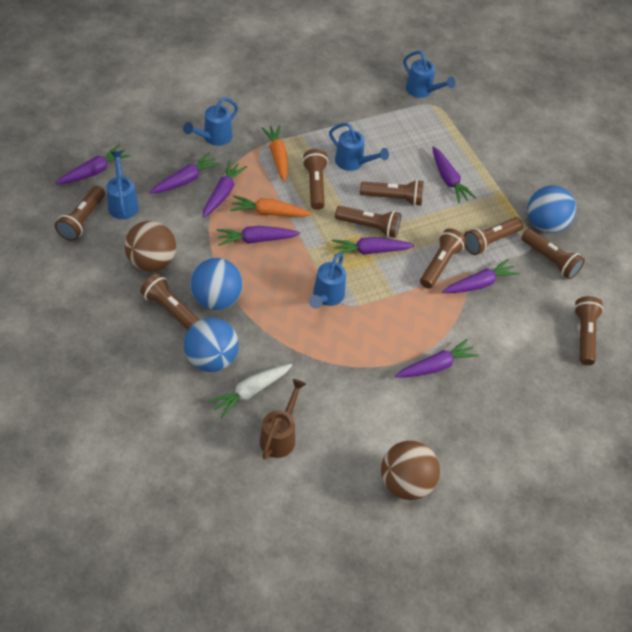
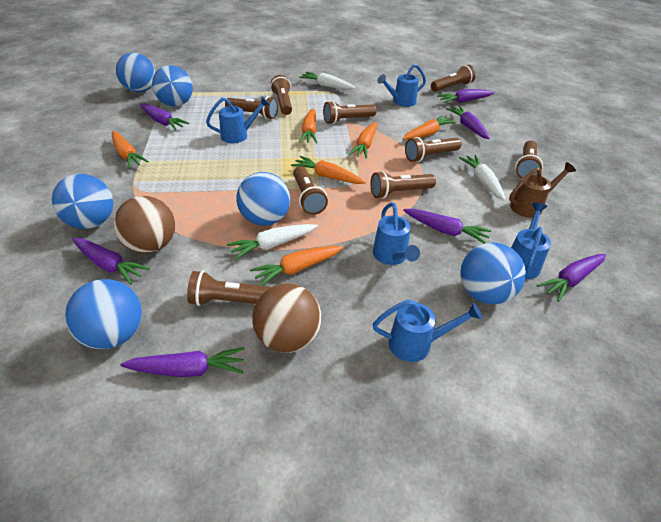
blue ball: 3 -> 6
orange carrot: 2 -> 6
purple carrot: 8 -> 7
white carrot: 1 -> 3

